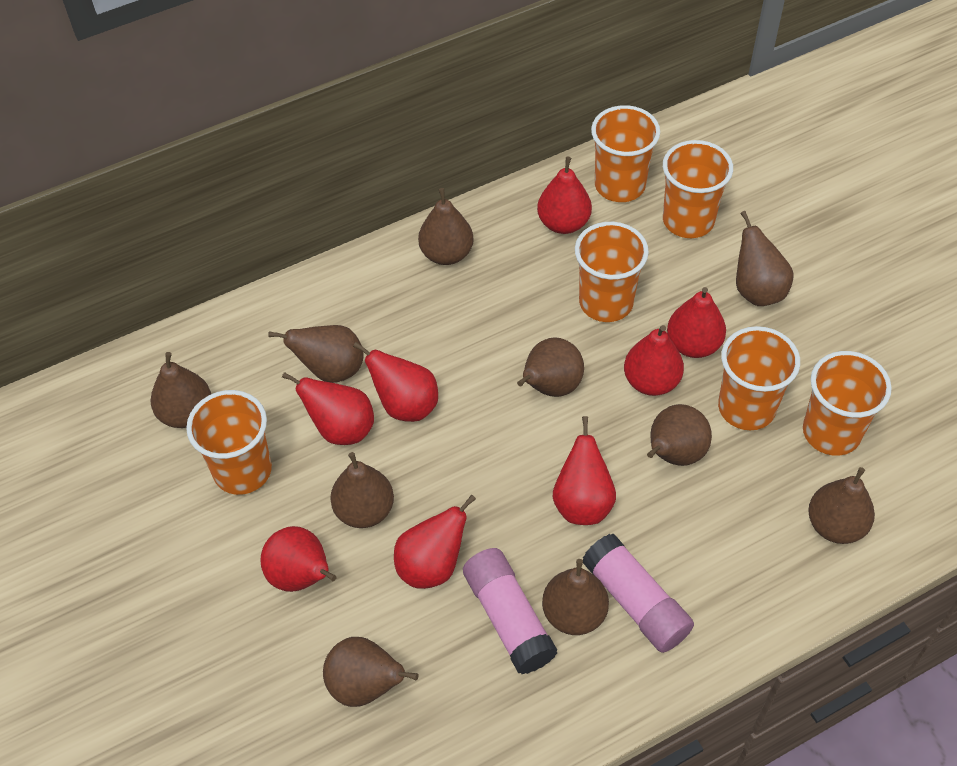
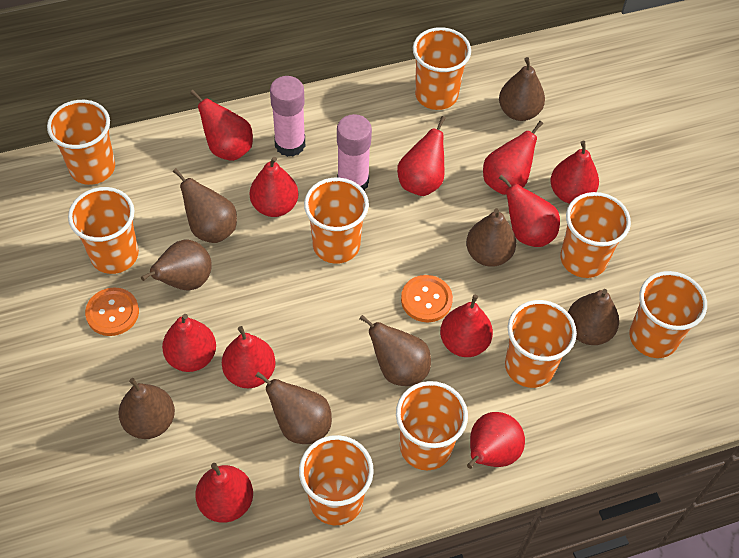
brown pear: 10 -> 8
orange button: 0 -> 2
orange cup: 6 -> 9
red pear: 8 -> 11

